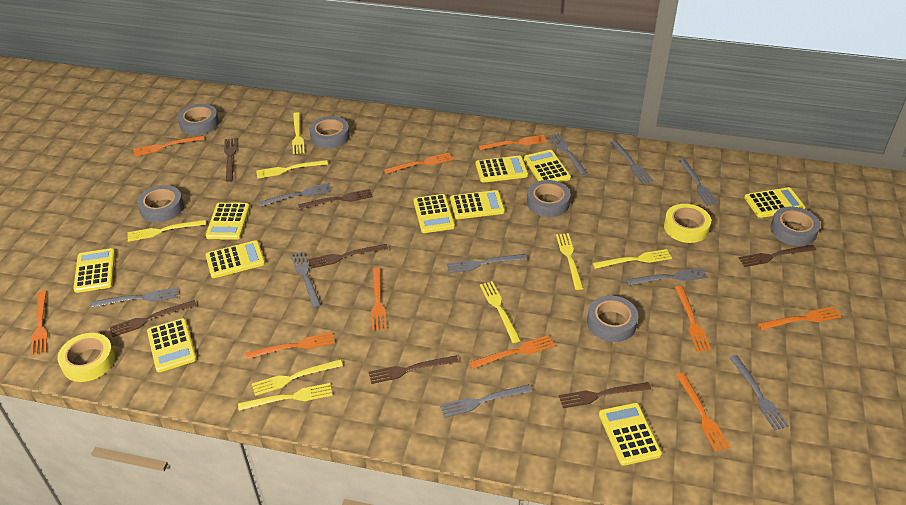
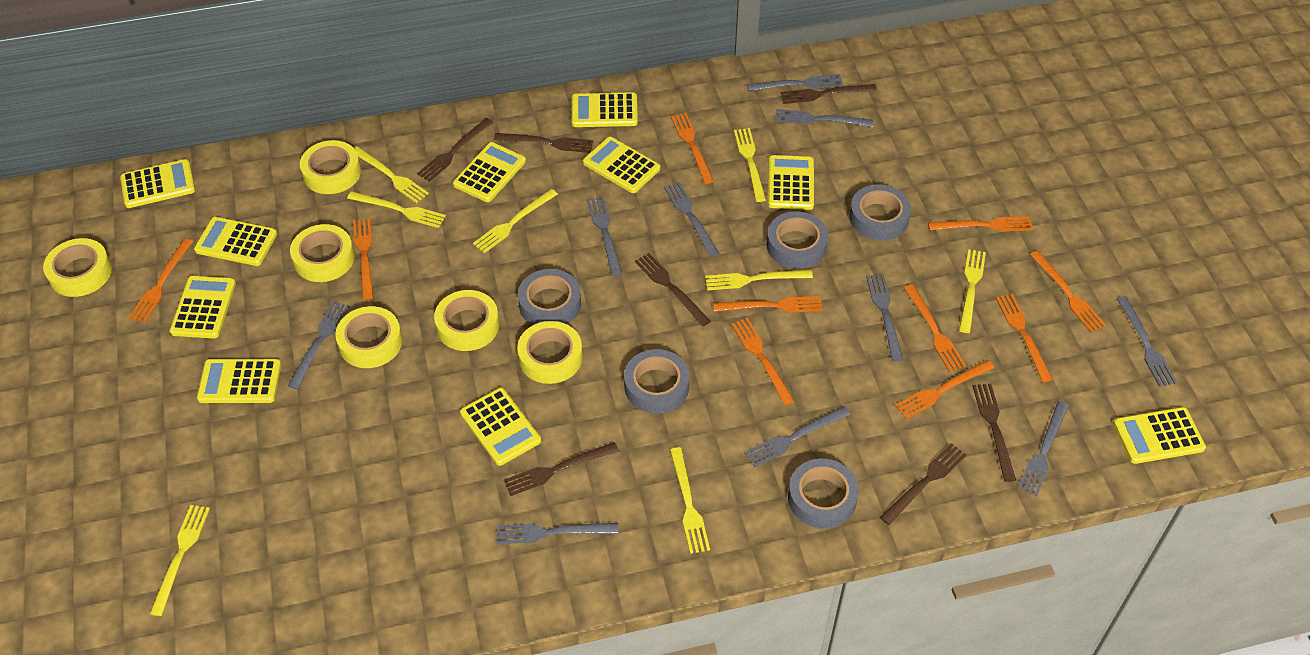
grey tape: 6 -> 5
yellow tape: 2 -> 6

